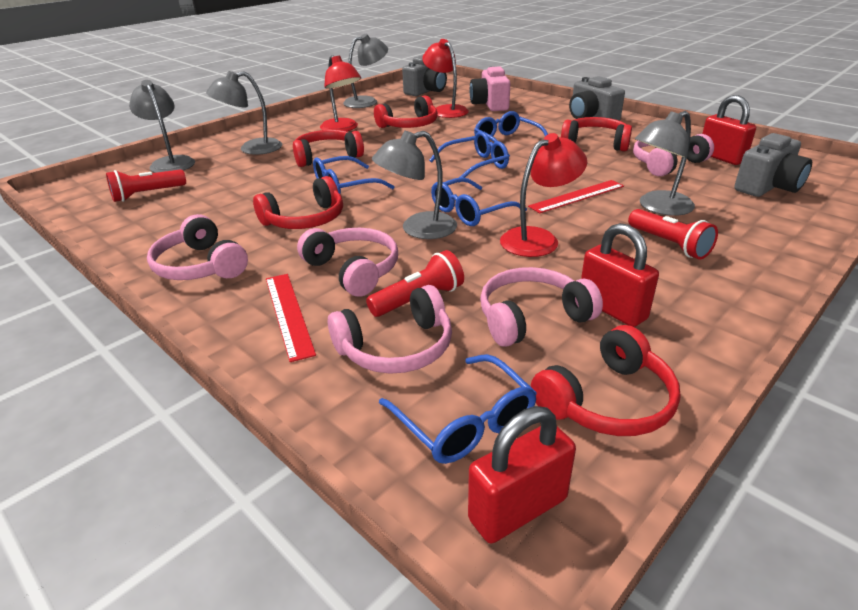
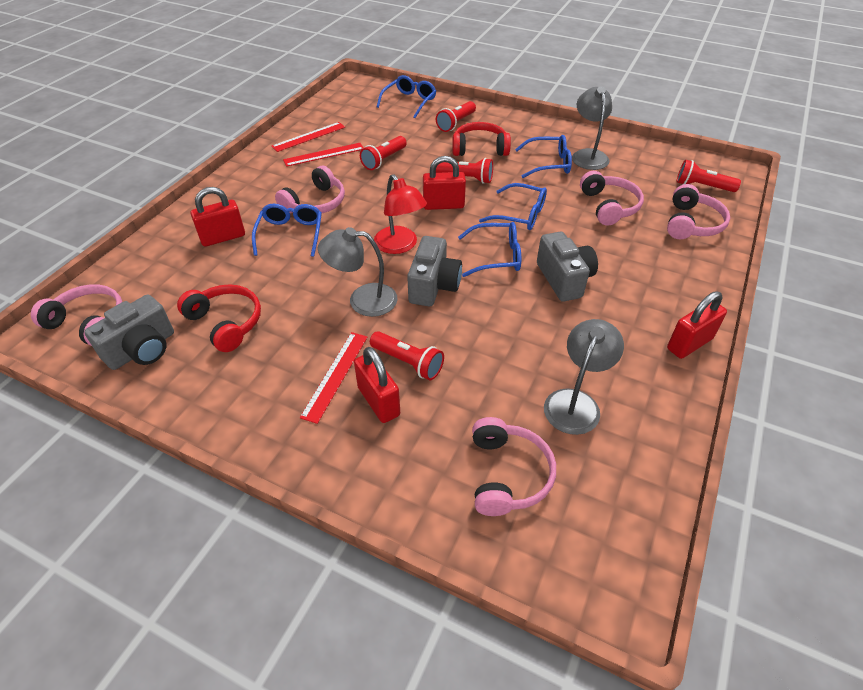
grey lamp: 5 -> 3
pink camera: 1 -> 0
red flashlight: 3 -> 5
red headphones: 5 -> 2
red lamp: 3 -> 1
red padlock: 3 -> 4
red ruler: 2 -> 3

